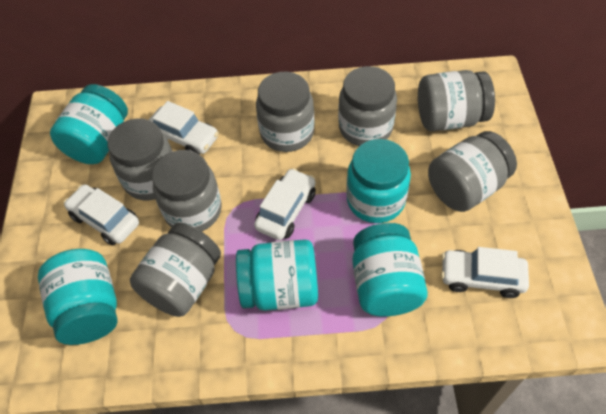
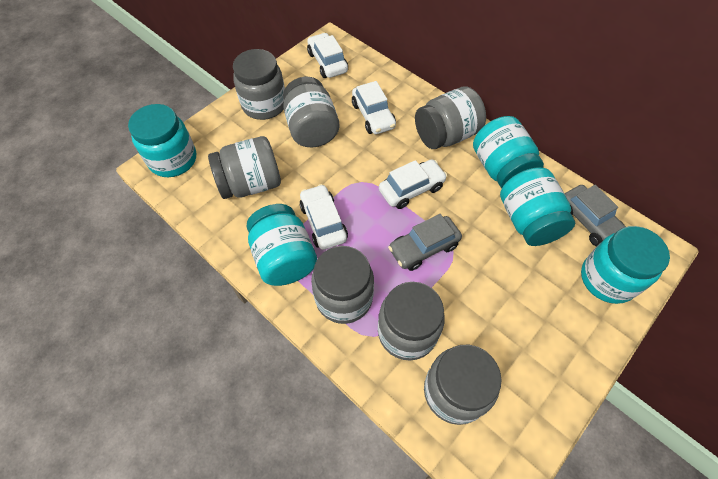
grey car: 0 -> 2

